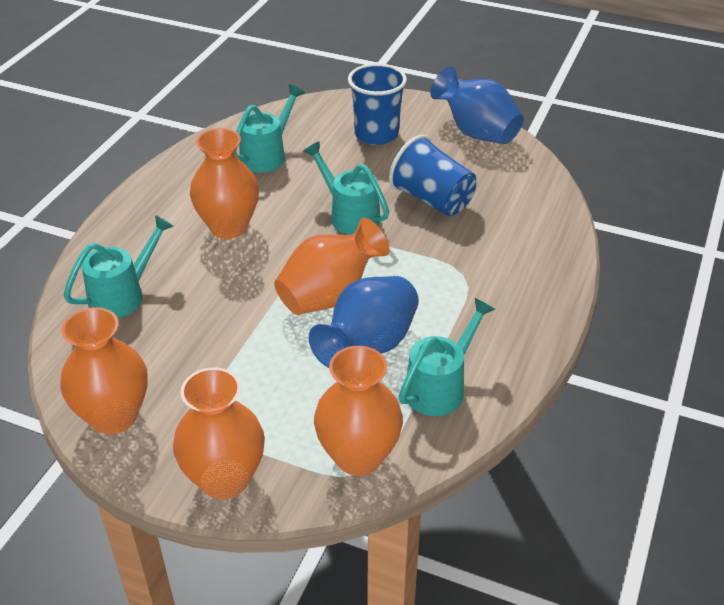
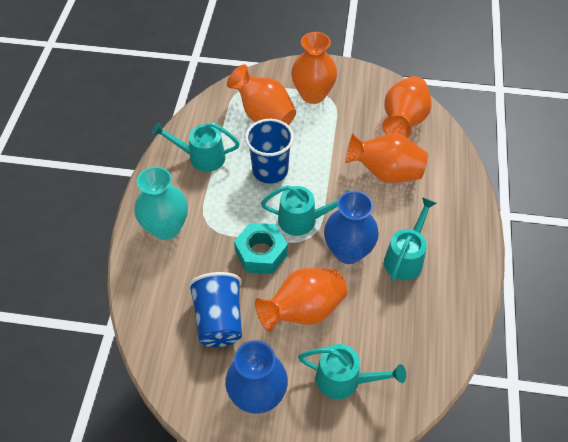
turquoise nut: 0 -> 1
turquoise vase: 0 -> 1

